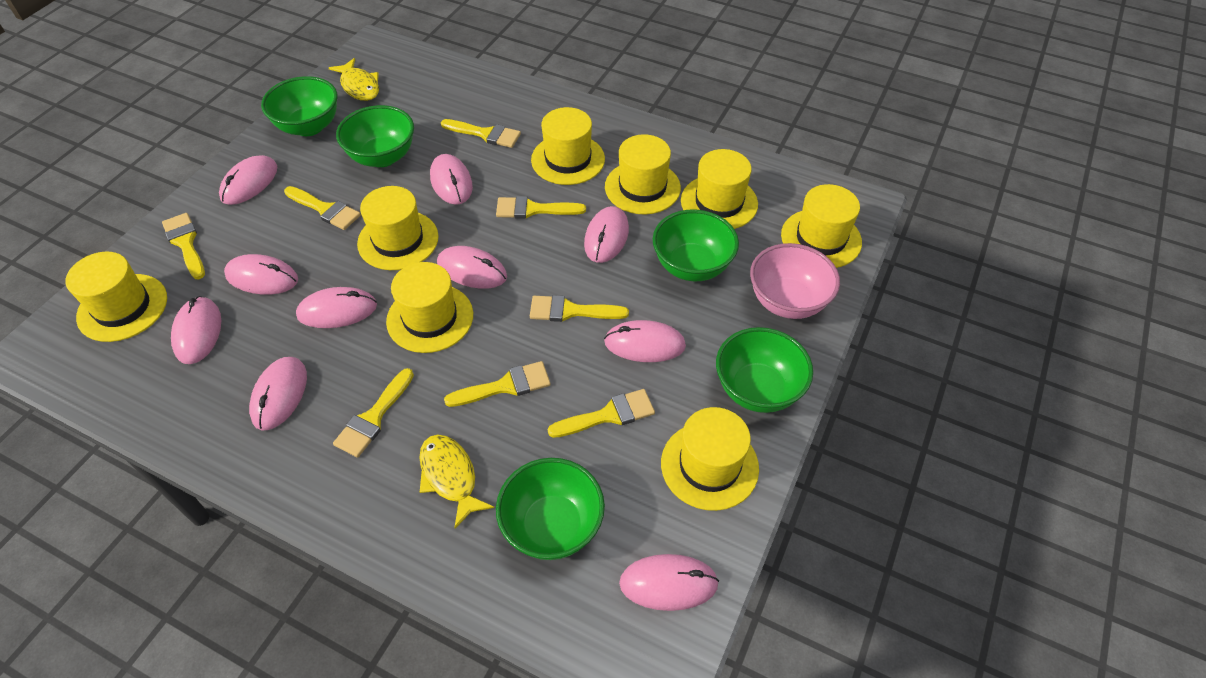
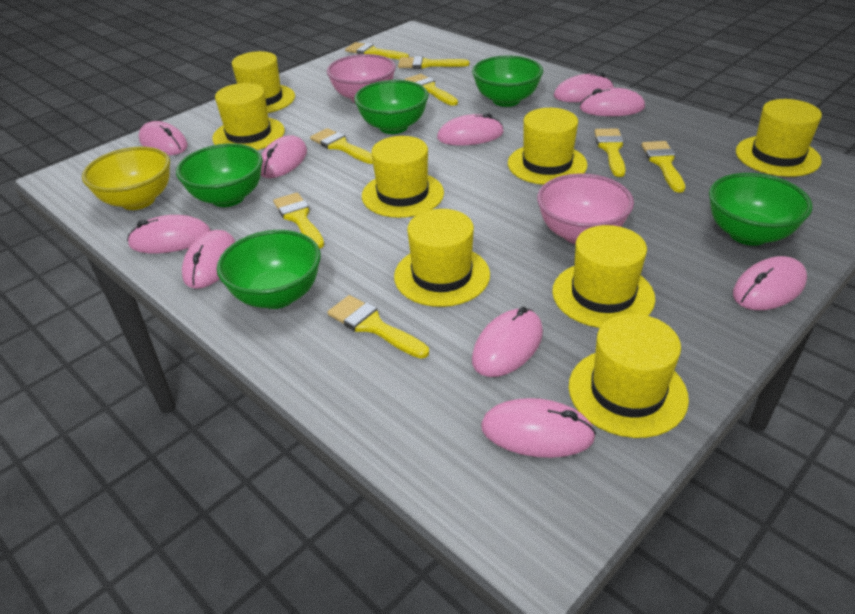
pink bowl: 1 -> 2
yellow bowl: 0 -> 1
yellow fish: 2 -> 0

